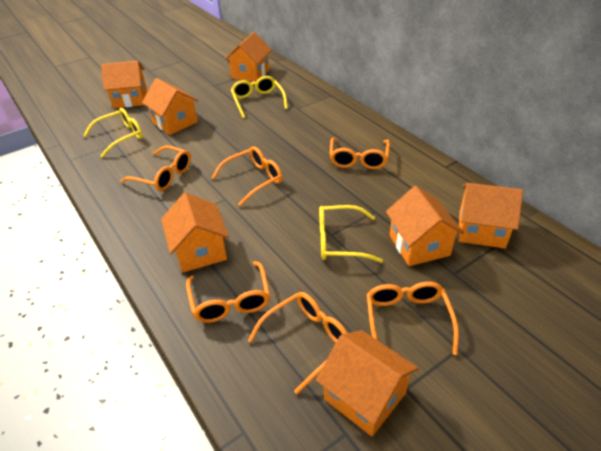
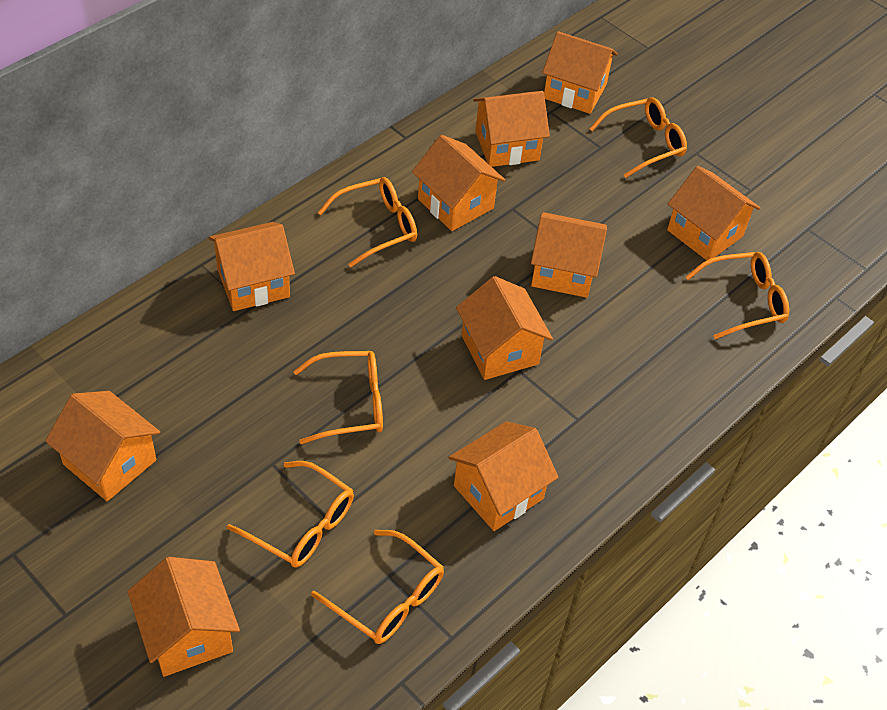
orange house: 7 -> 10
yellow glasses: 3 -> 0

